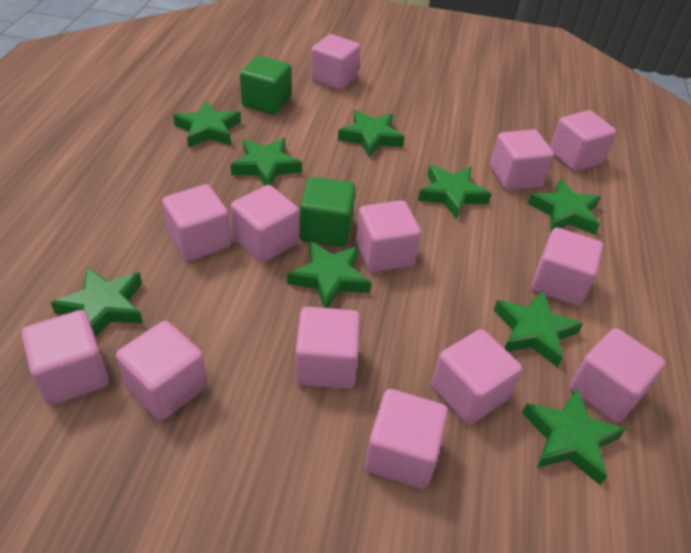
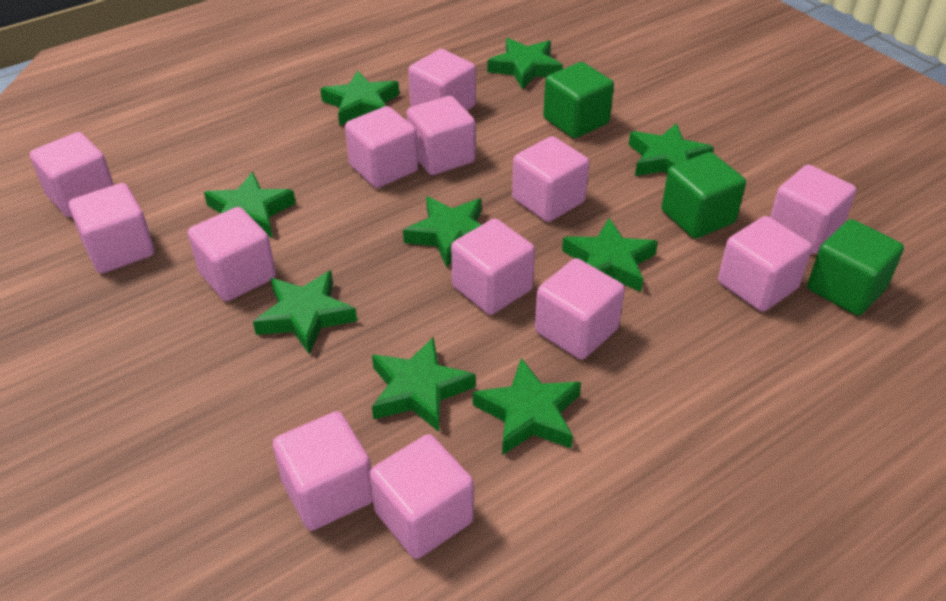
green cube: 2 -> 3

